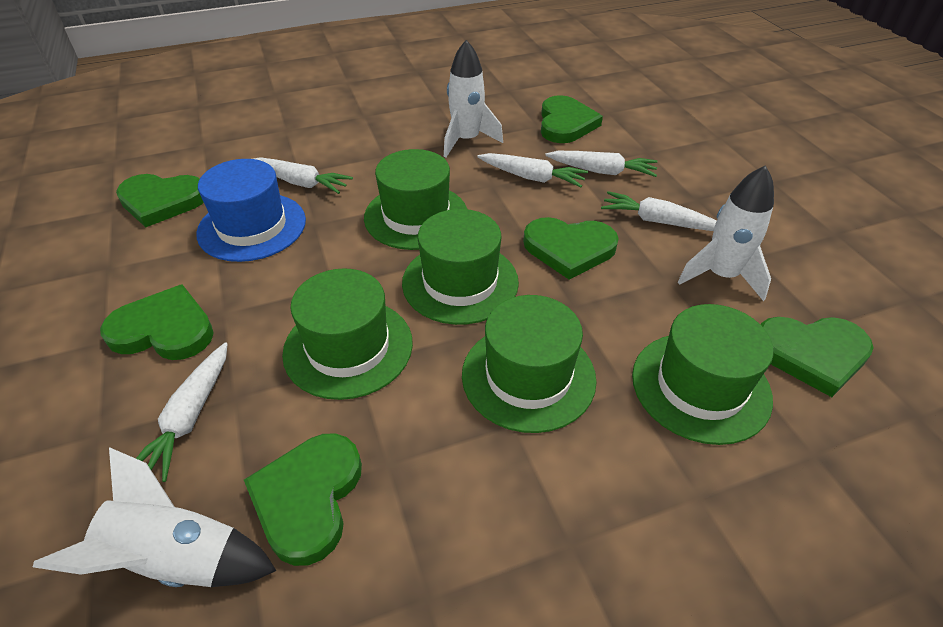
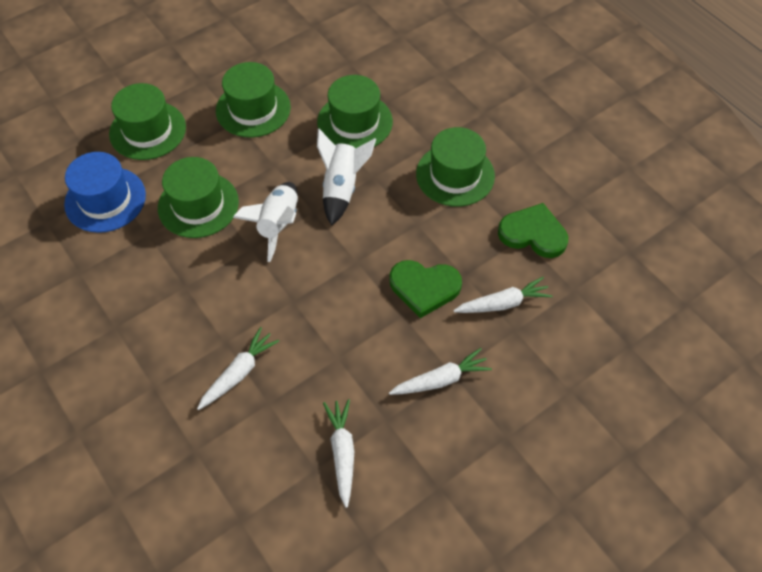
green heart: 6 -> 2
white carrot: 5 -> 4
white rocket: 3 -> 2

